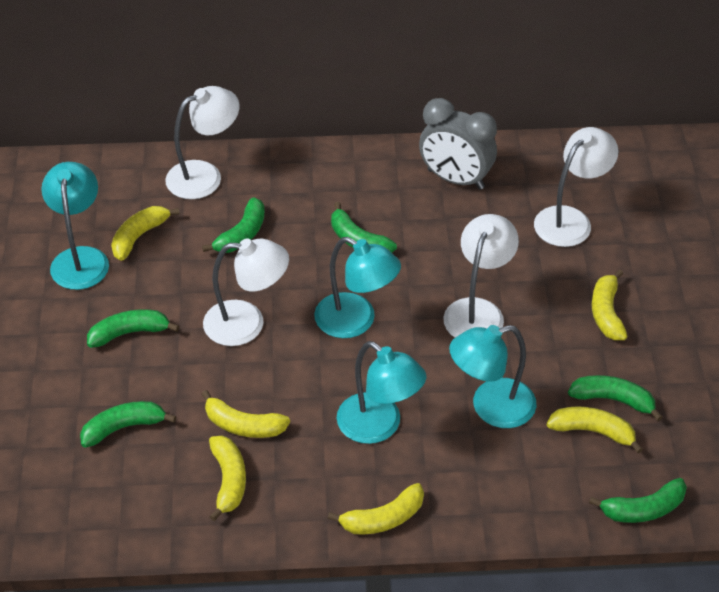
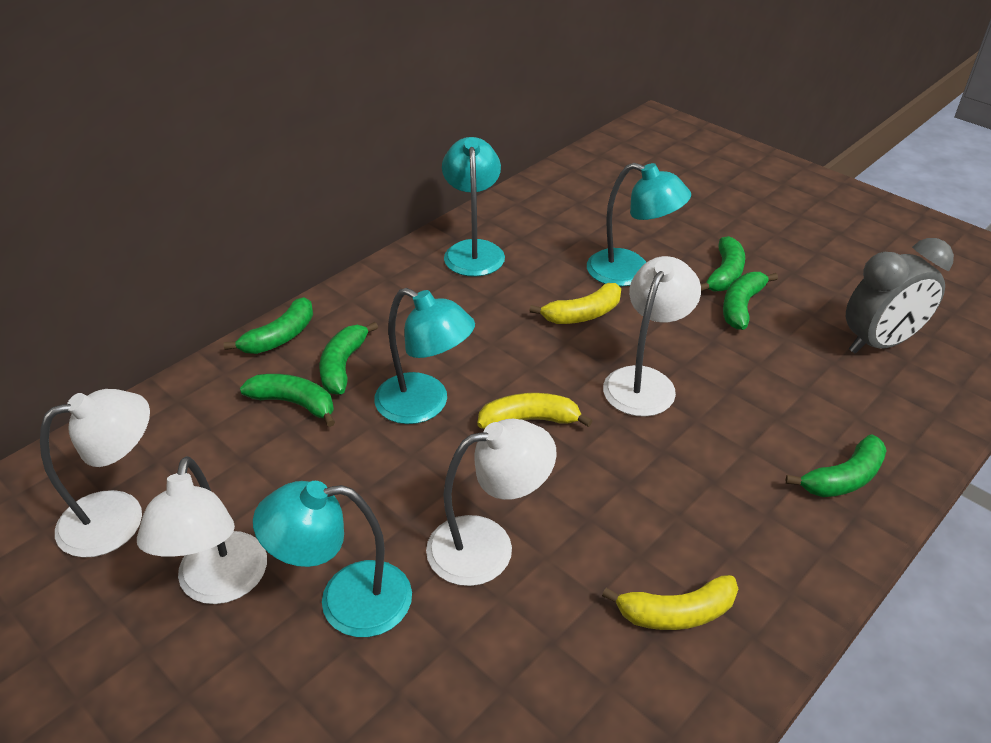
yellow banana: 6 -> 3

